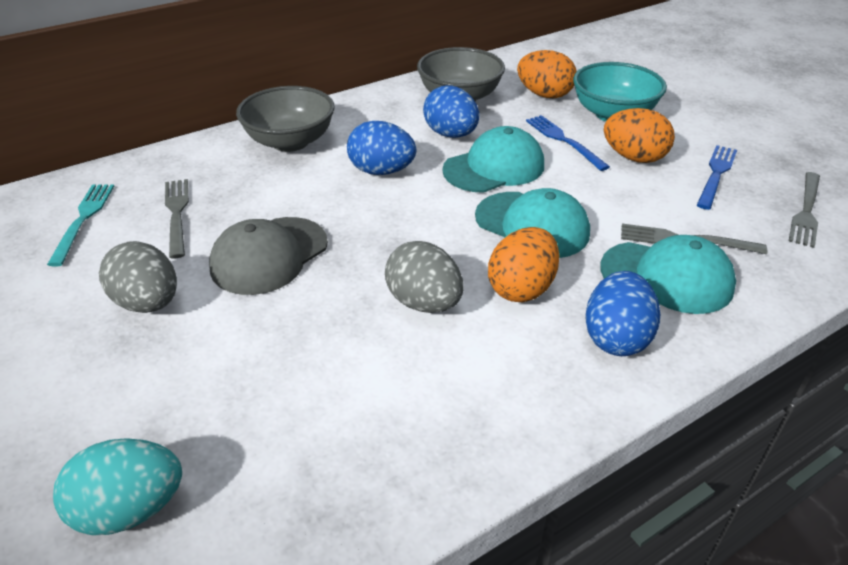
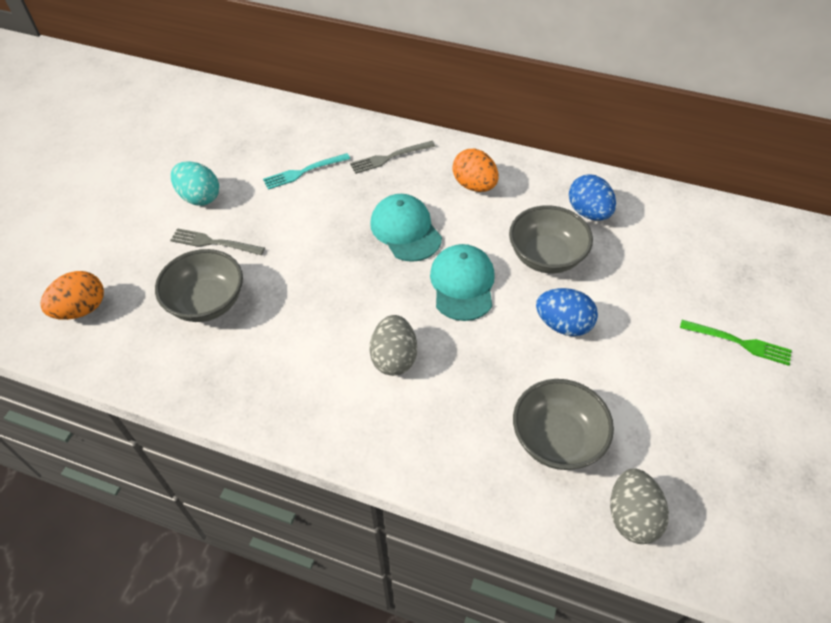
blue egg: 3 -> 2
blue fork: 2 -> 0
green fork: 0 -> 1
grey bowl: 2 -> 3
grey cap: 1 -> 0
grey fork: 3 -> 2
orange egg: 3 -> 2
turquoise bowl: 1 -> 0
turquoise cap: 3 -> 2

